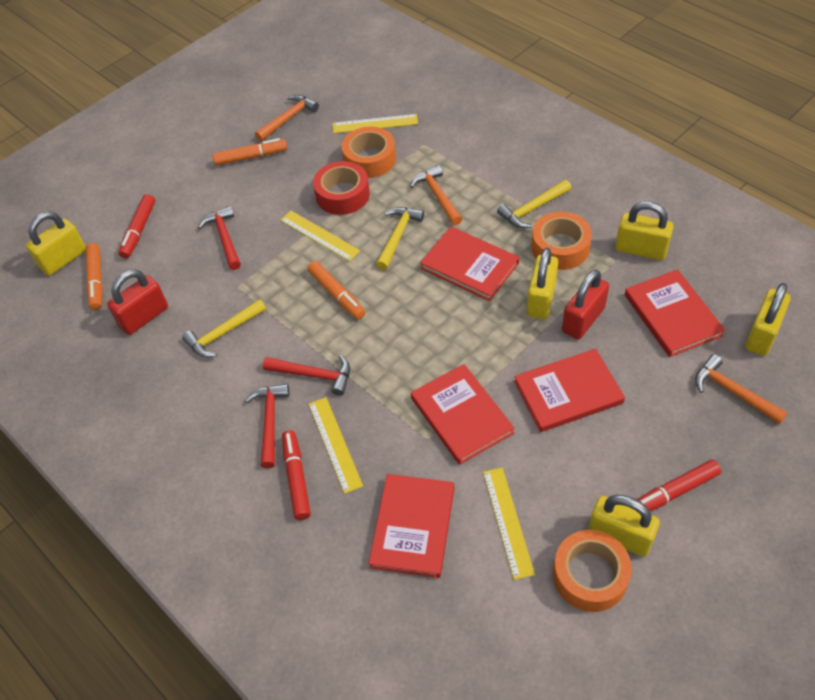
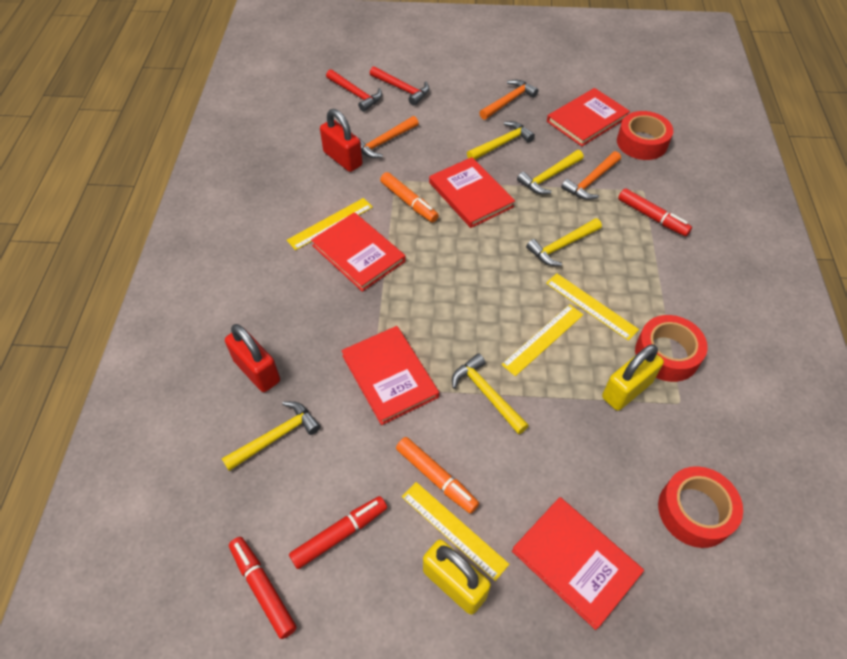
orange marker: 3 -> 2
orange tape: 3 -> 0
red hammer: 3 -> 2
red tape: 1 -> 3
yellow hammer: 3 -> 5
yellow padlock: 5 -> 2

